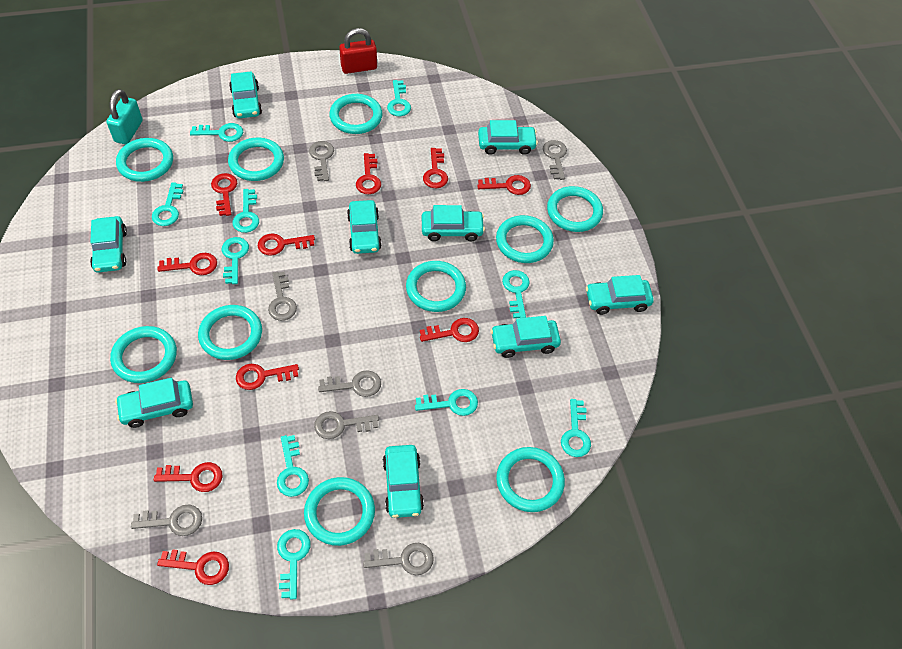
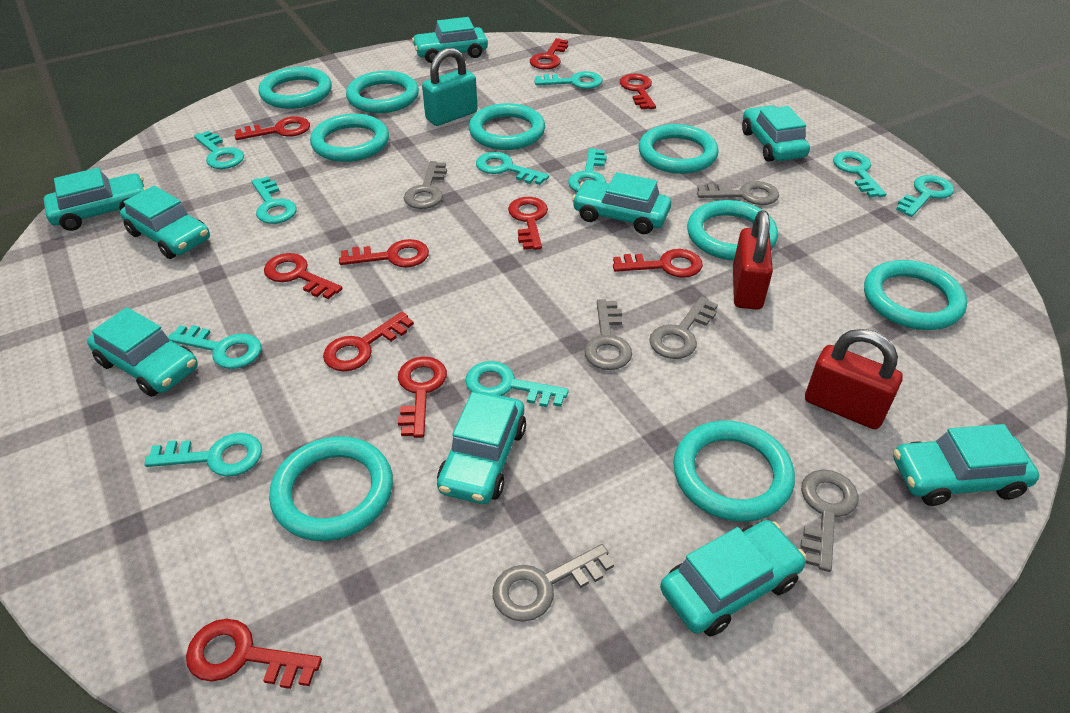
grey key: 7 -> 6
red padlock: 1 -> 2
turquoise ring: 10 -> 9

